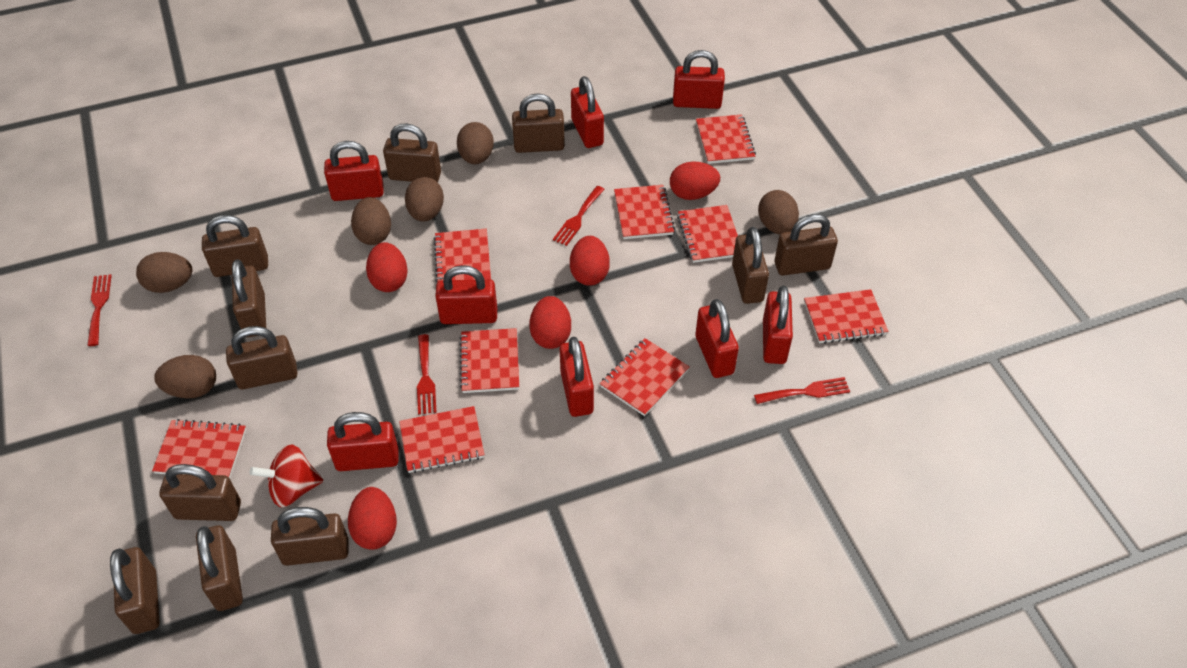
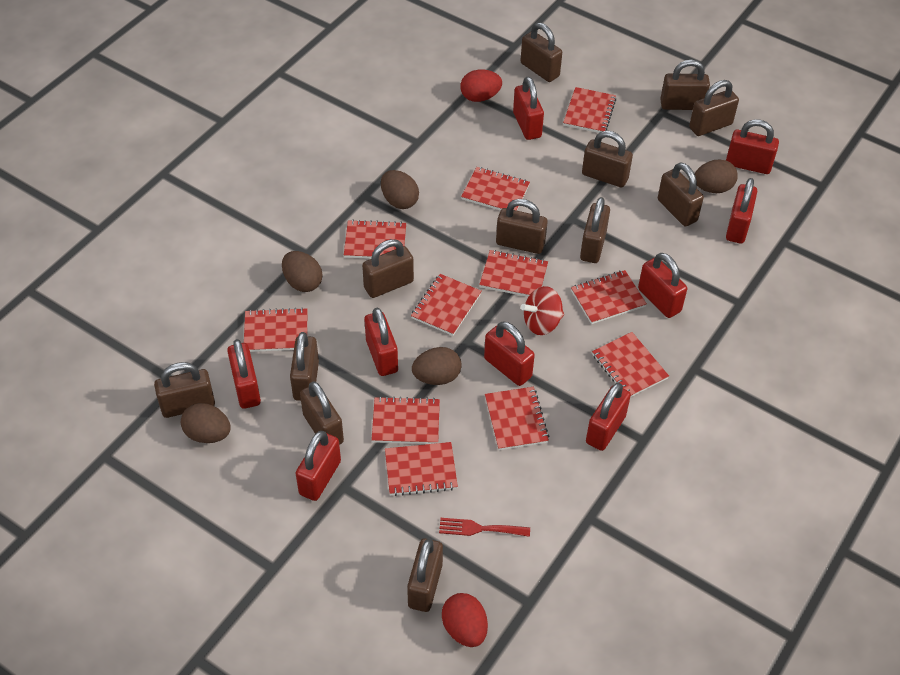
brown egg: 6 -> 5
brown padlock: 11 -> 12
red egg: 5 -> 2
red fork: 4 -> 1
red notebook: 9 -> 11
red padlock: 8 -> 9

